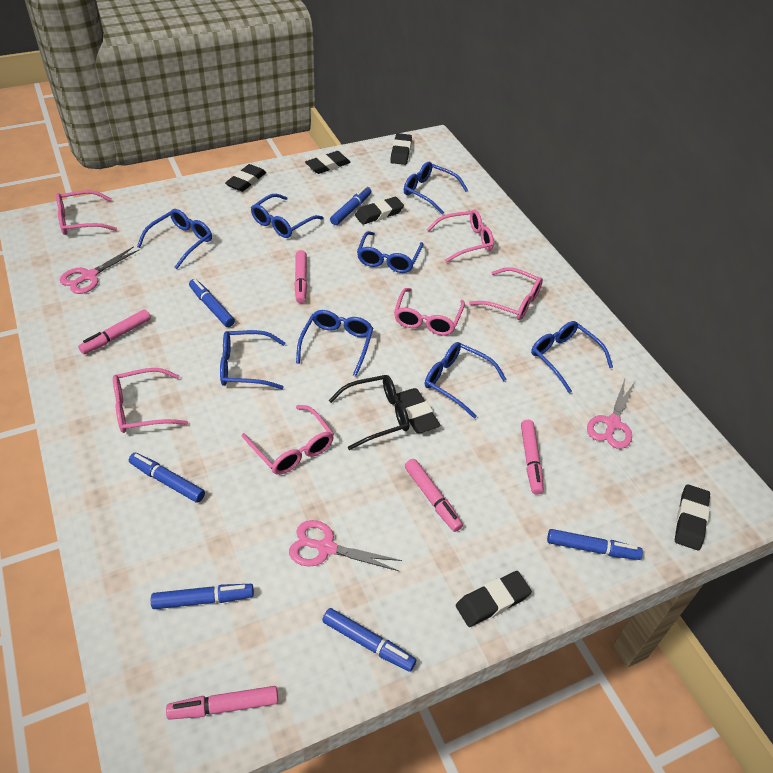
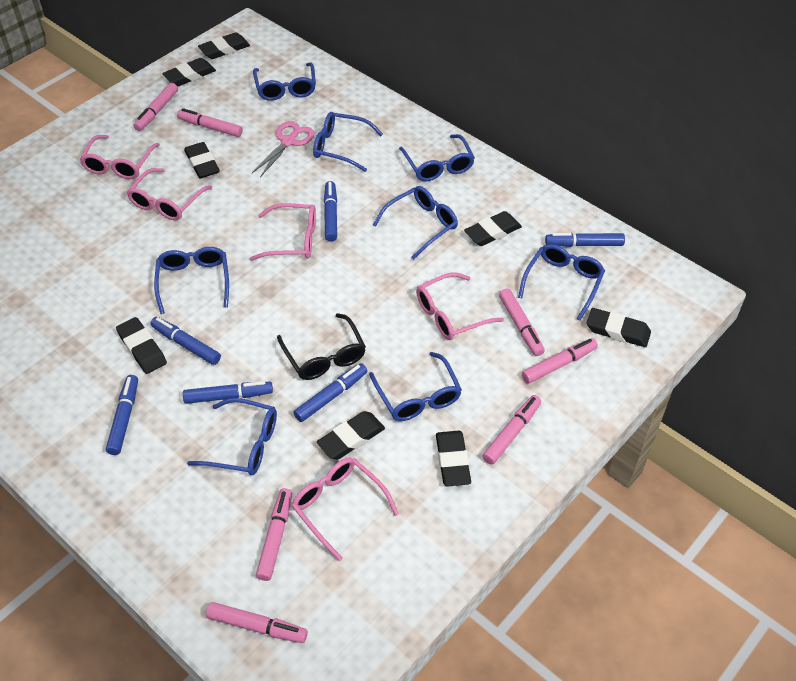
black eraser: 7 -> 8
pink glasses: 6 -> 5
pink marker: 5 -> 7
pink scissors: 3 -> 1

